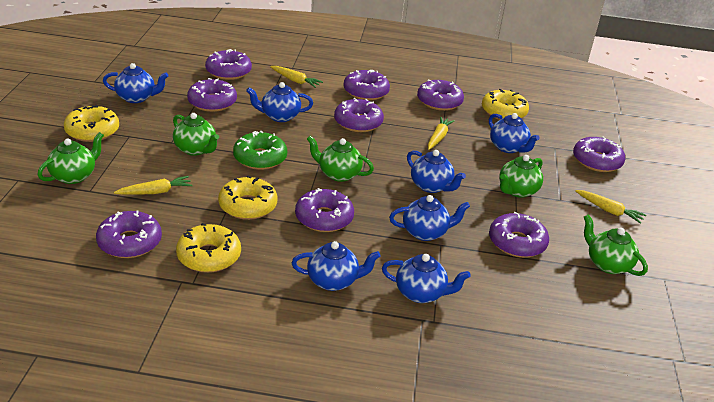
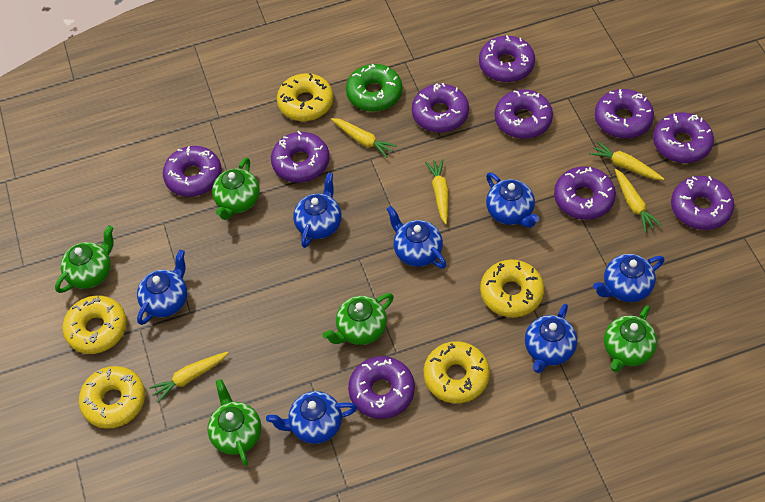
purple donut: 9 -> 10
yellow carrot: 4 -> 5
yellow donut: 4 -> 5

